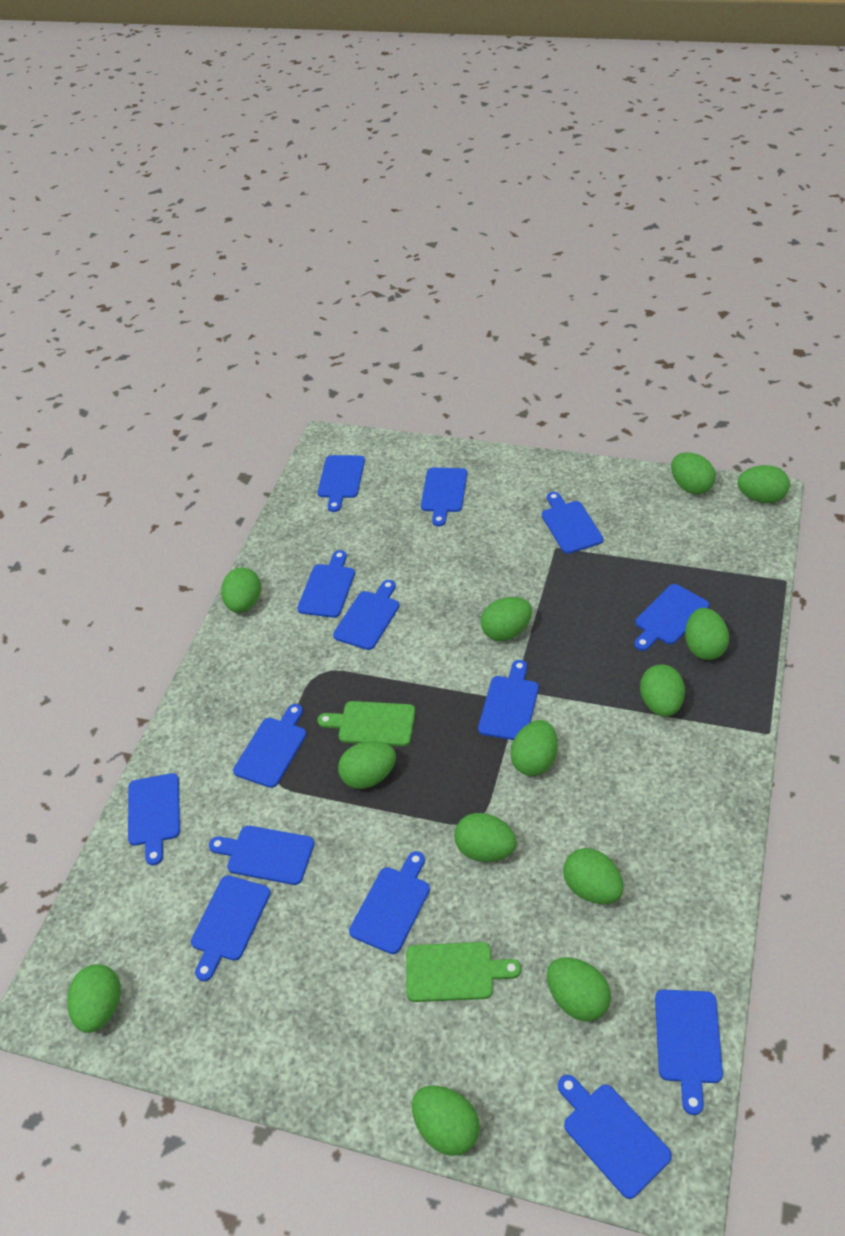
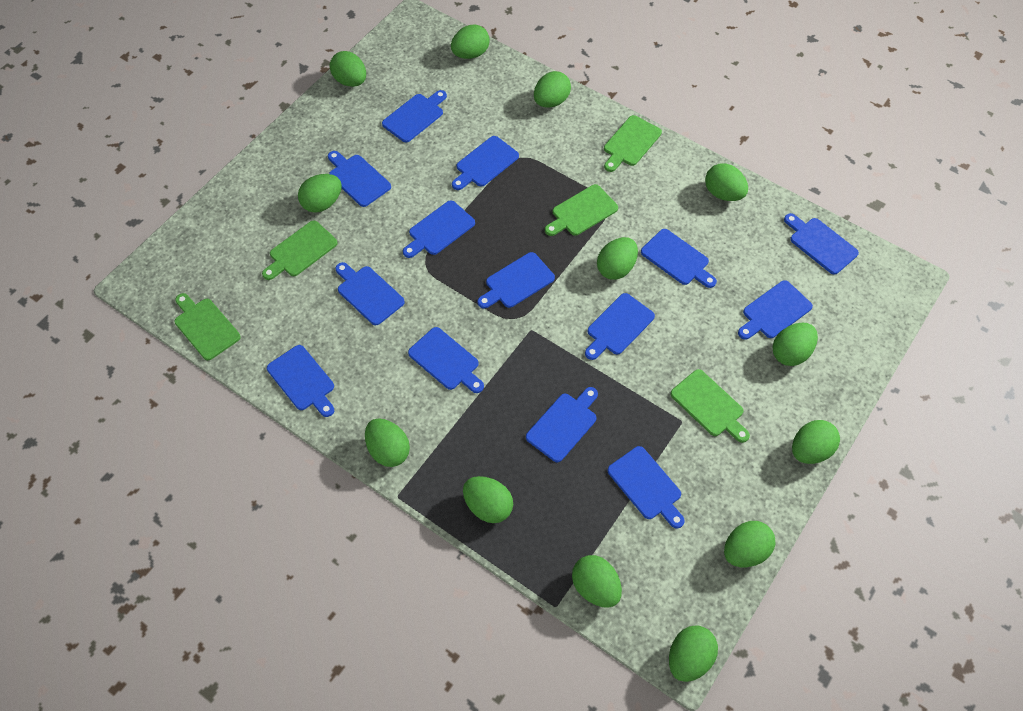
green cutting board: 2 -> 5

